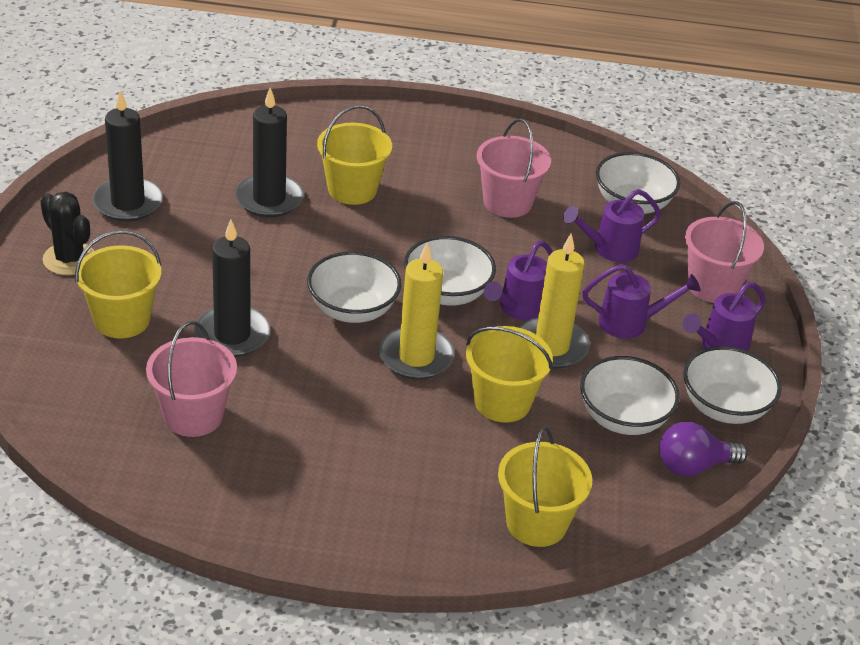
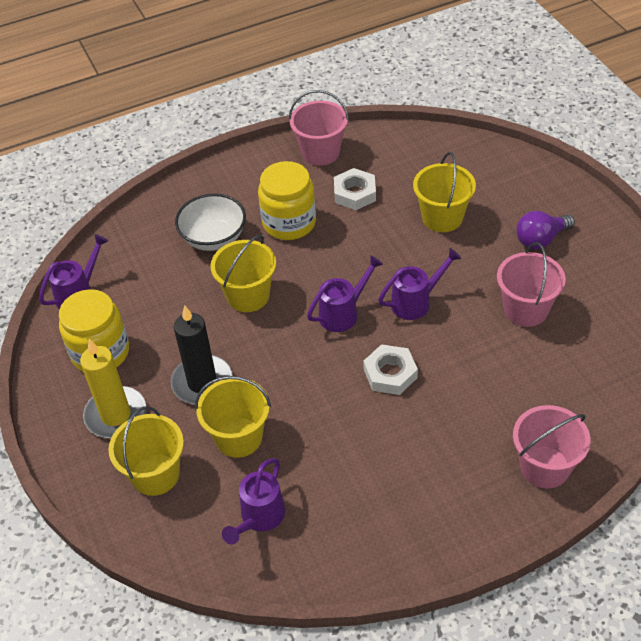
black cactus: 1 -> 0
black candle: 3 -> 1
white bowl: 5 -> 1
white nut: 0 -> 2
yellow candle: 2 -> 1
yellow jar: 0 -> 2

